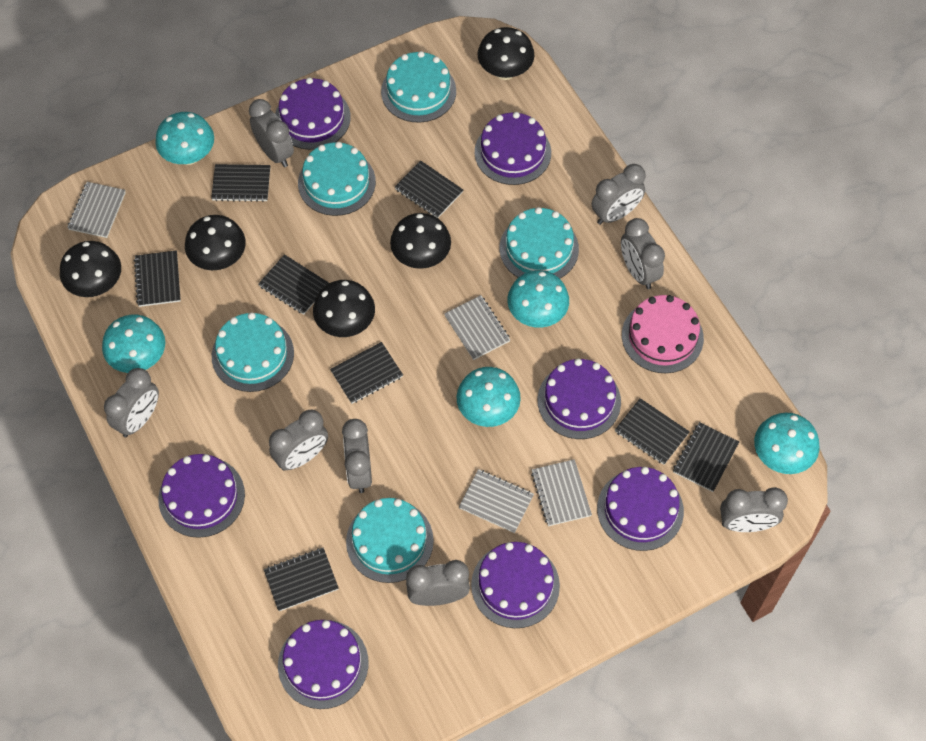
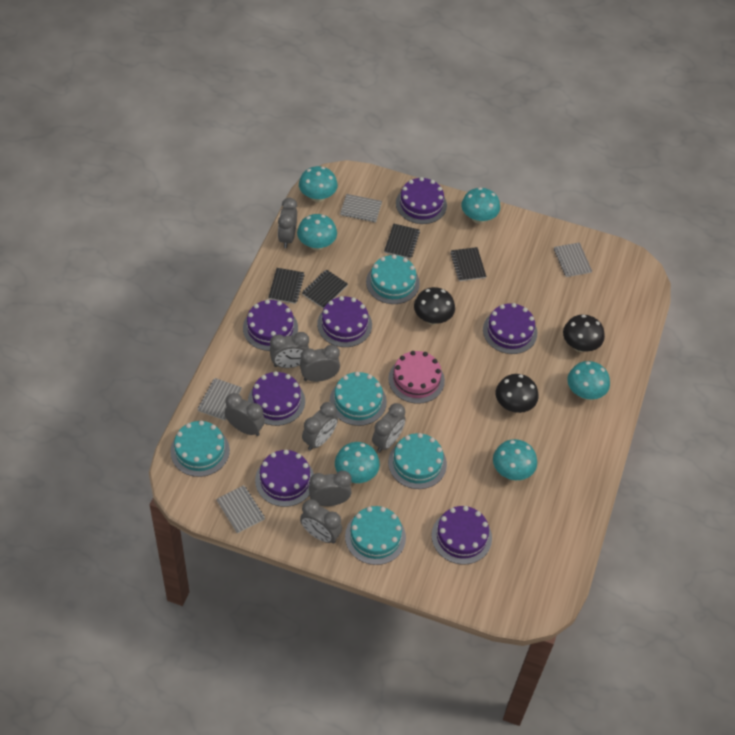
black mushroom: 5 -> 3
black notebook: 8 -> 4
turquoise mushroom: 5 -> 6

